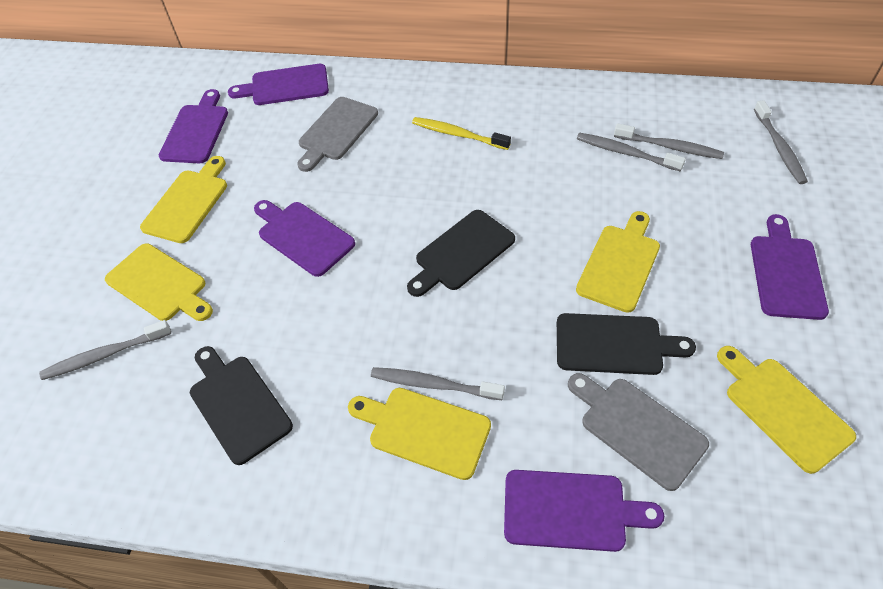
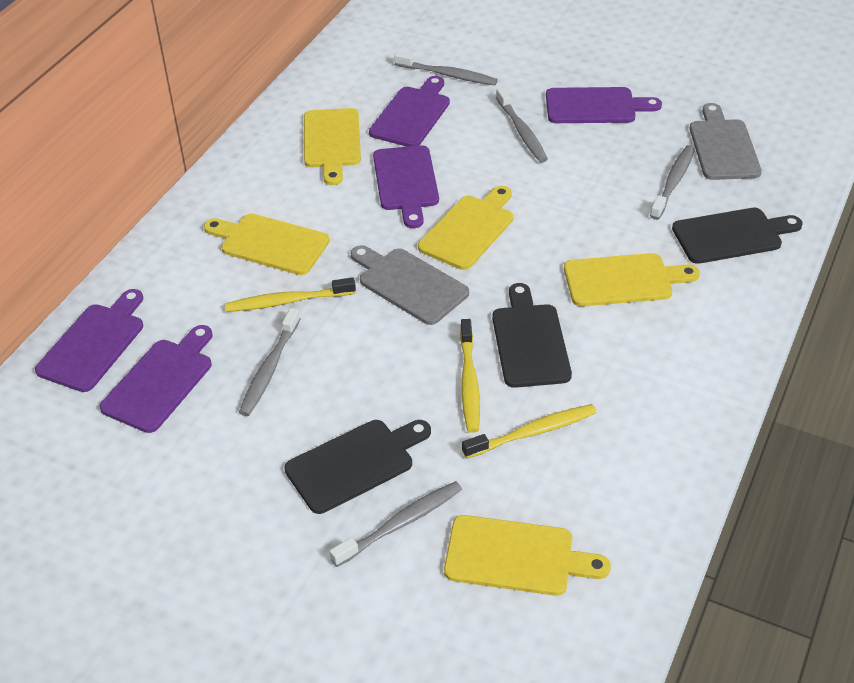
yellow toothbrush: 1 -> 3

